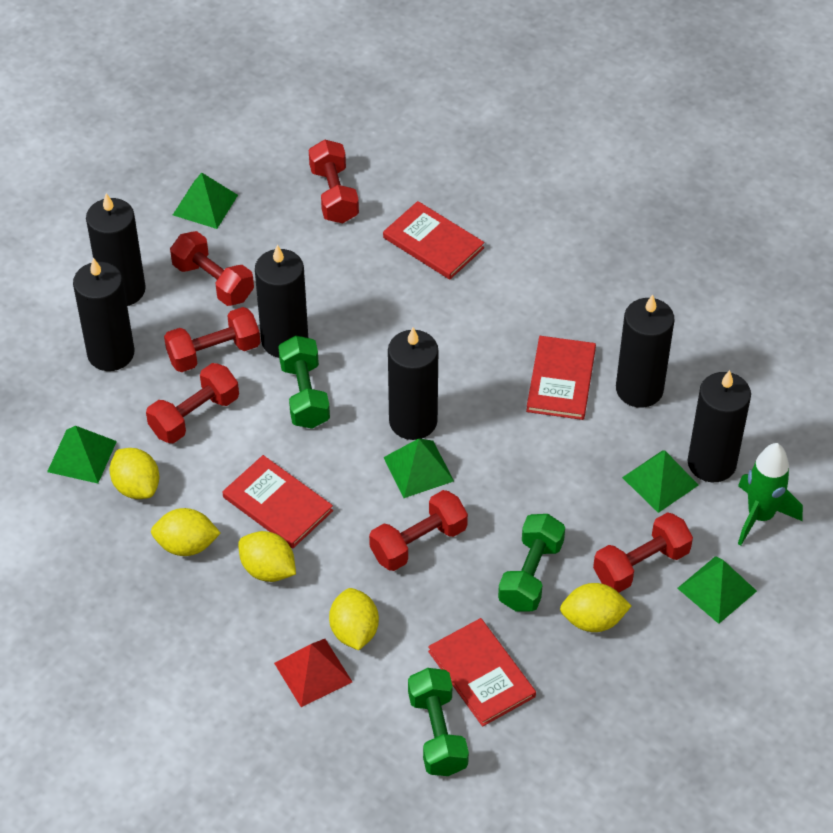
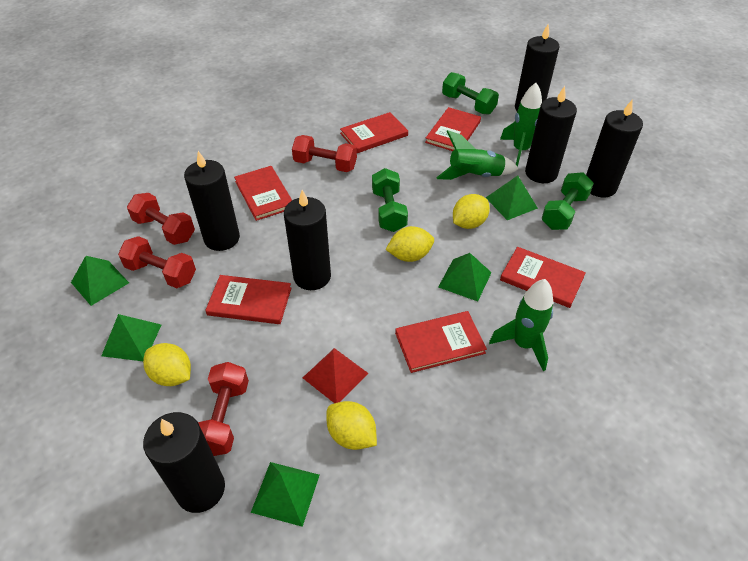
green rocket: 1 -> 3
red book: 4 -> 6
red dumbbell: 6 -> 4
yellow lemon: 5 -> 4

